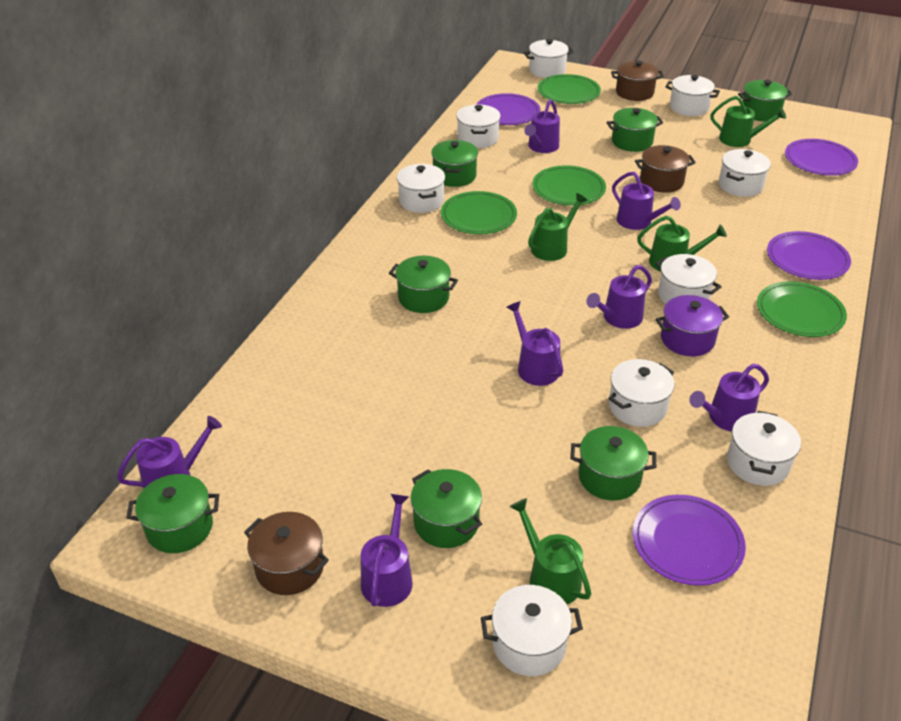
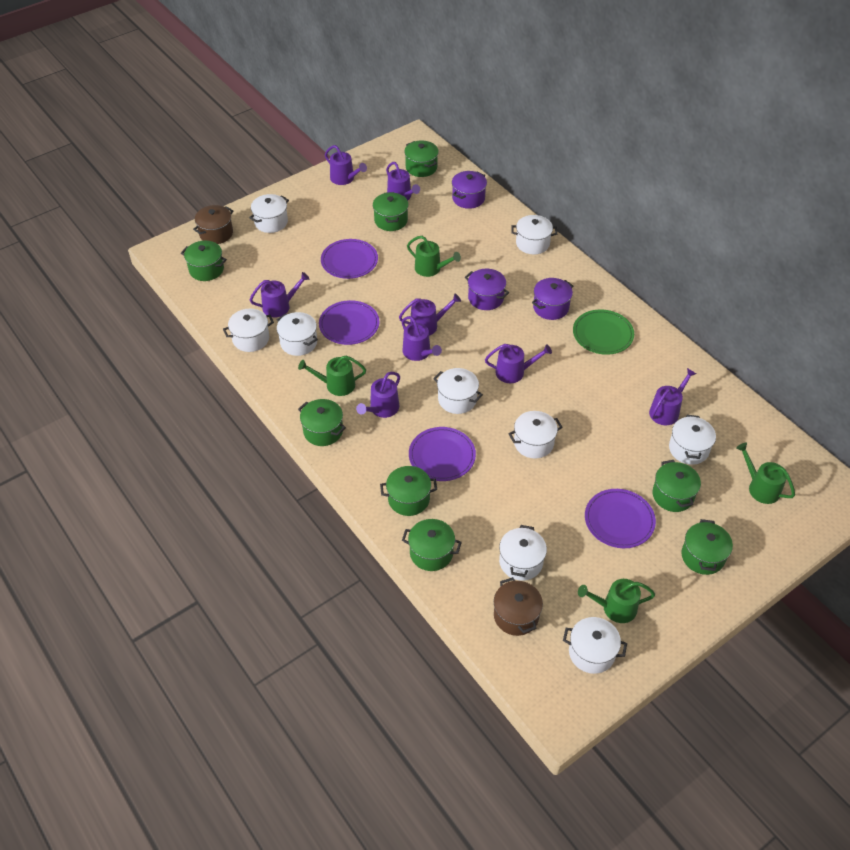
brown pot: 3 -> 2
green plate: 4 -> 1
green pot: 7 -> 8
purple pot: 1 -> 3
purple watering can: 7 -> 8

